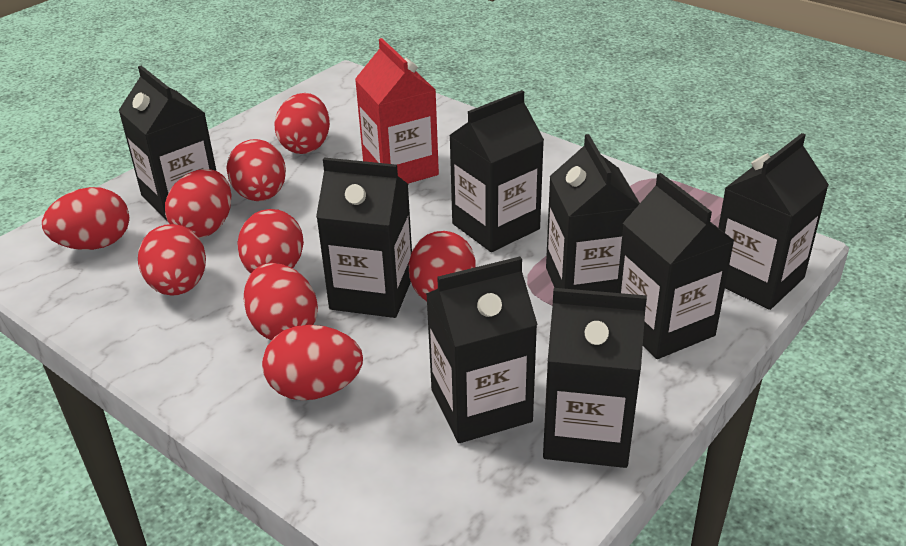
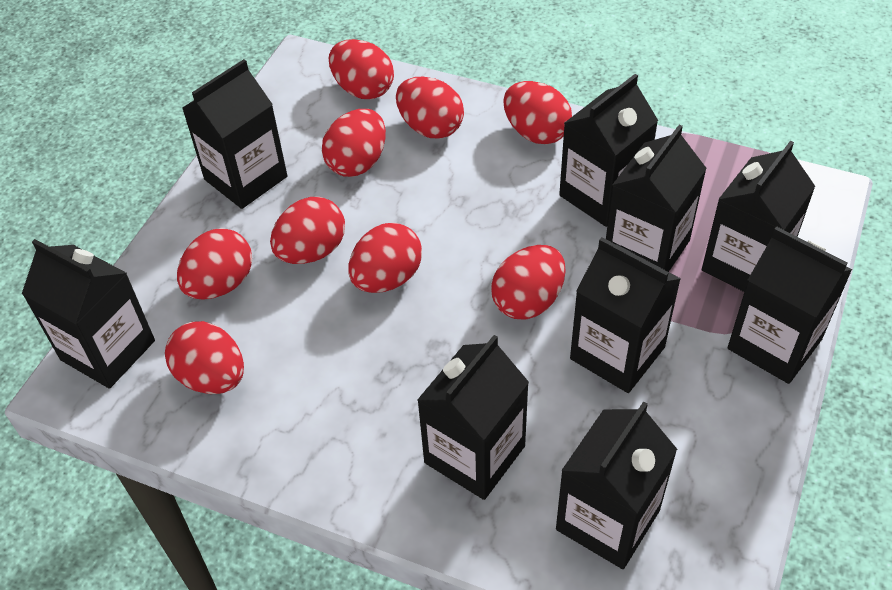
black carton: 8 -> 9
red carton: 1 -> 0

